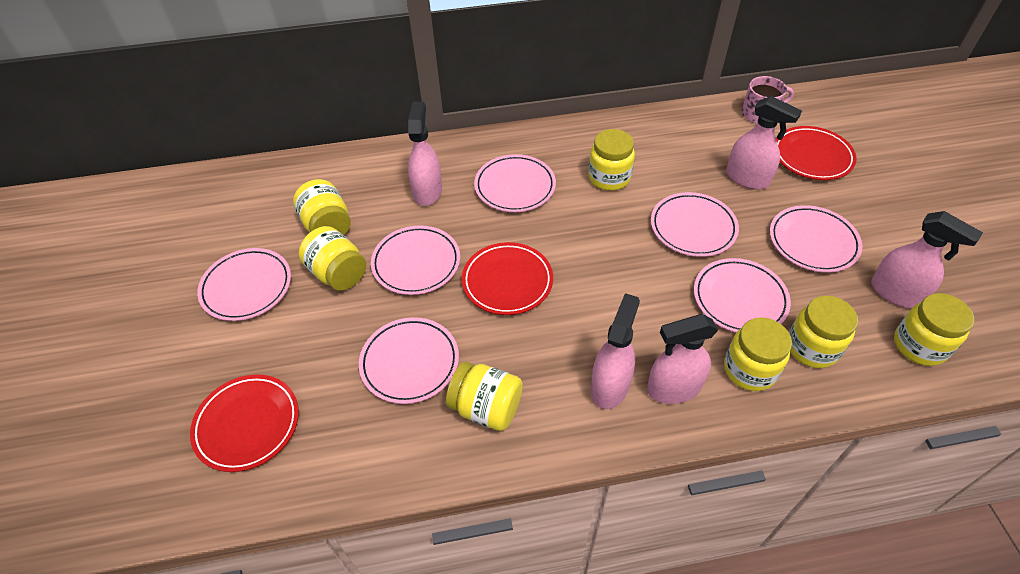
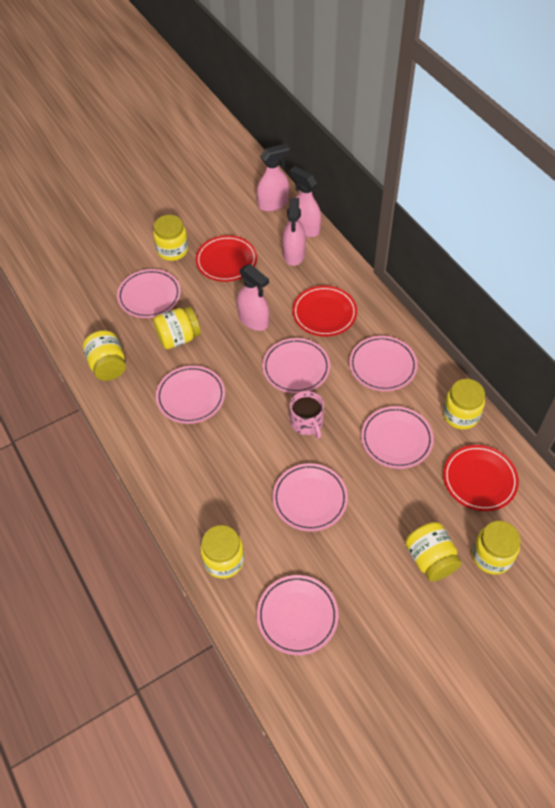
pink spray bottle: 5 -> 4

